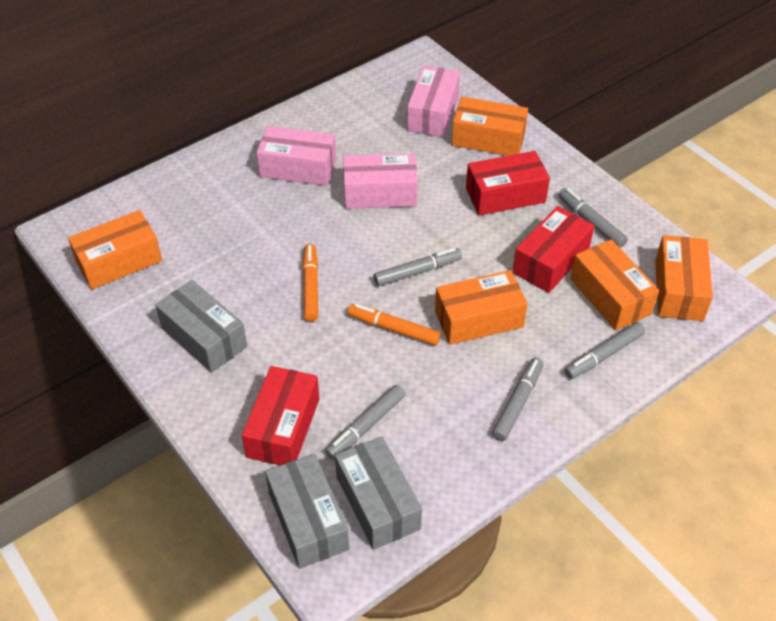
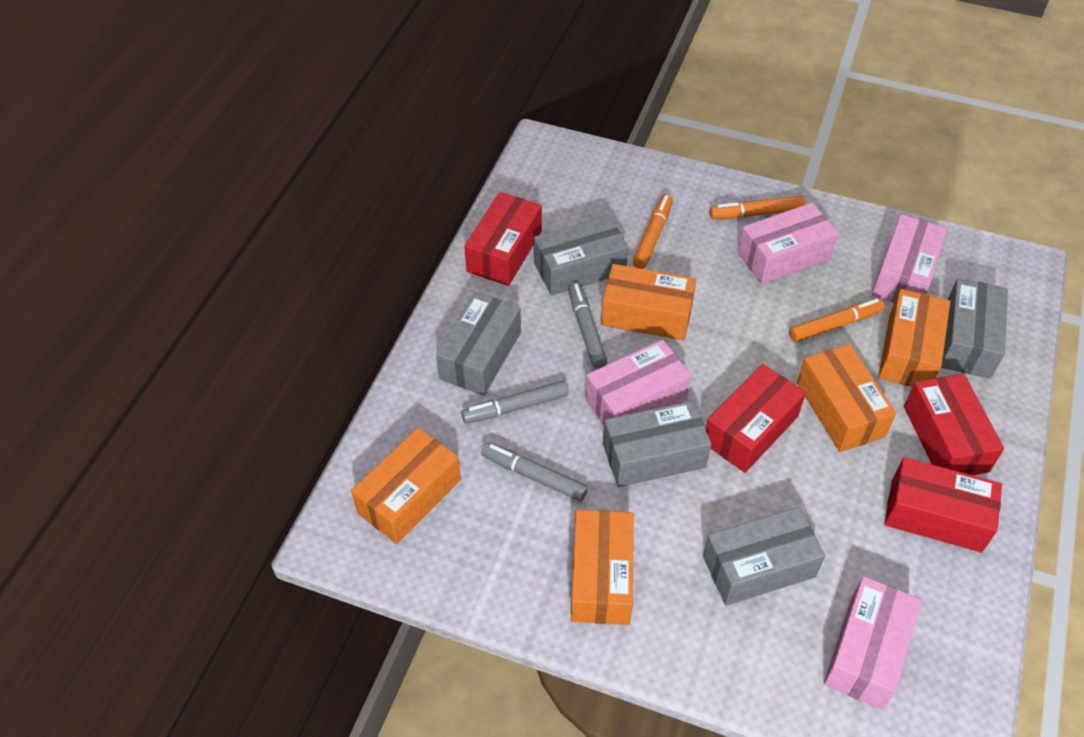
grey box: 3 -> 5
grey marker: 5 -> 3
orange marker: 2 -> 3
pink box: 3 -> 4
red box: 3 -> 4

